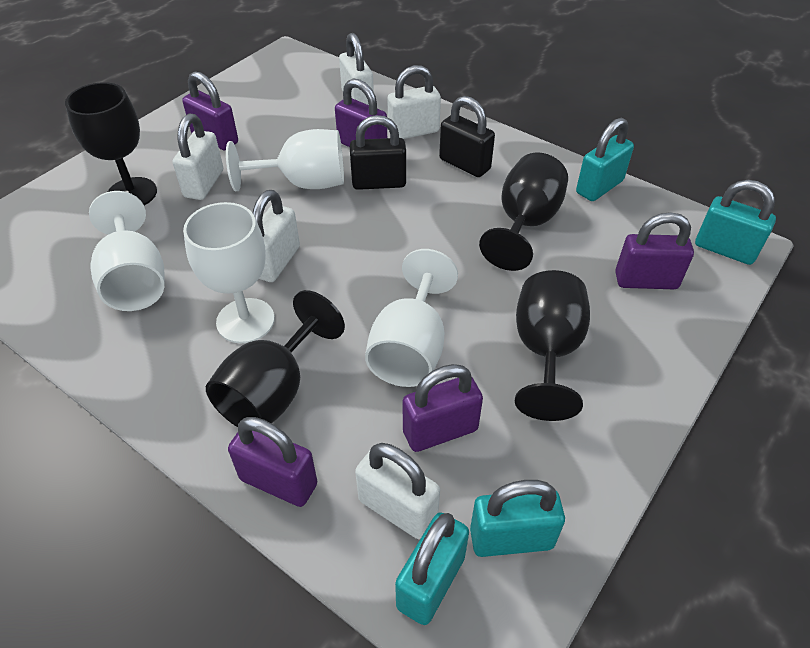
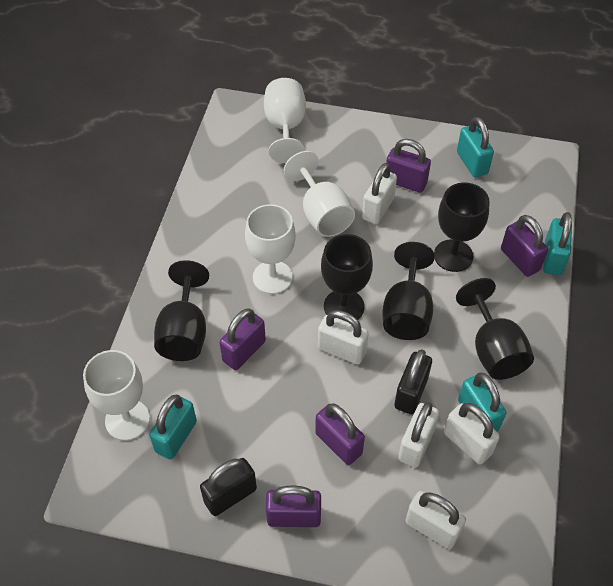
black goblet: 4 -> 5

